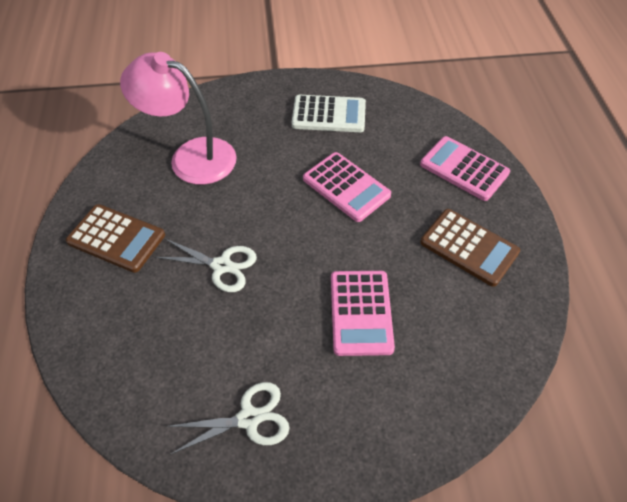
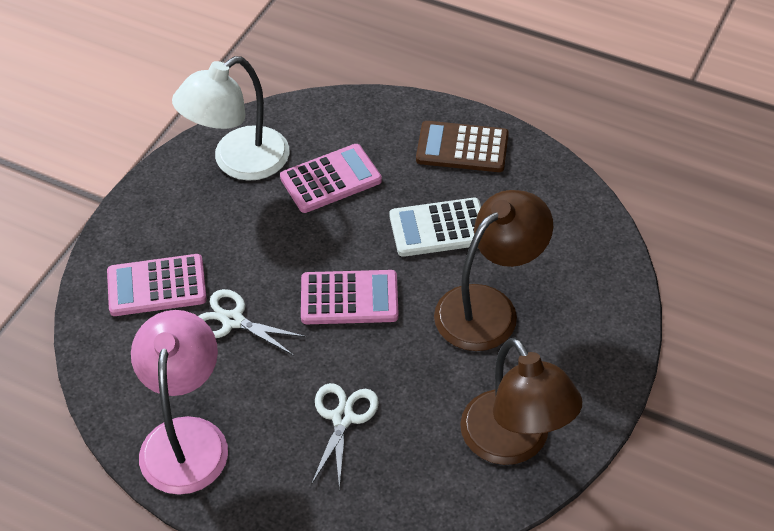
brown calculator: 2 -> 1
brown lamp: 0 -> 2
white lamp: 0 -> 1

